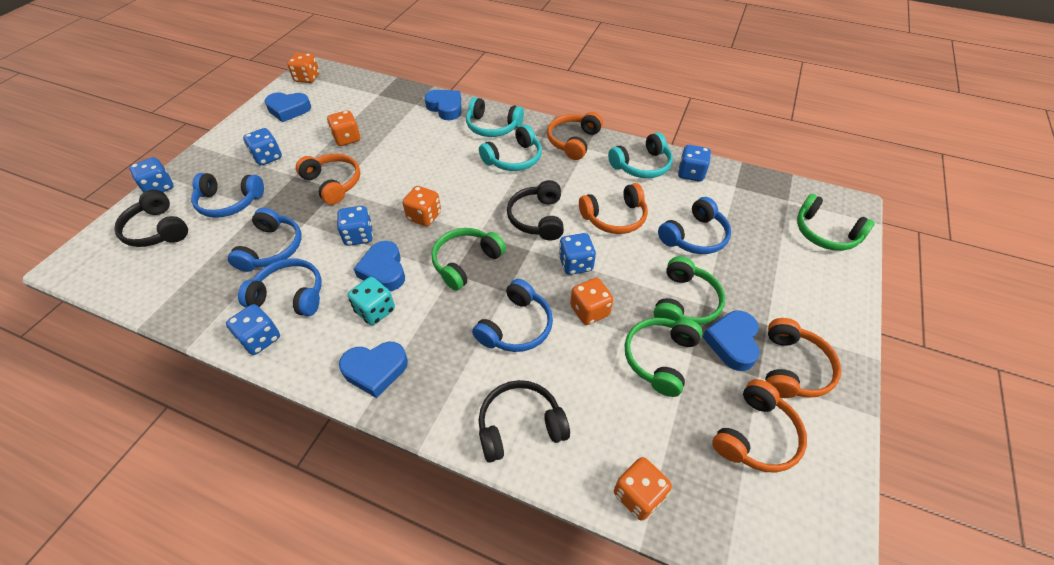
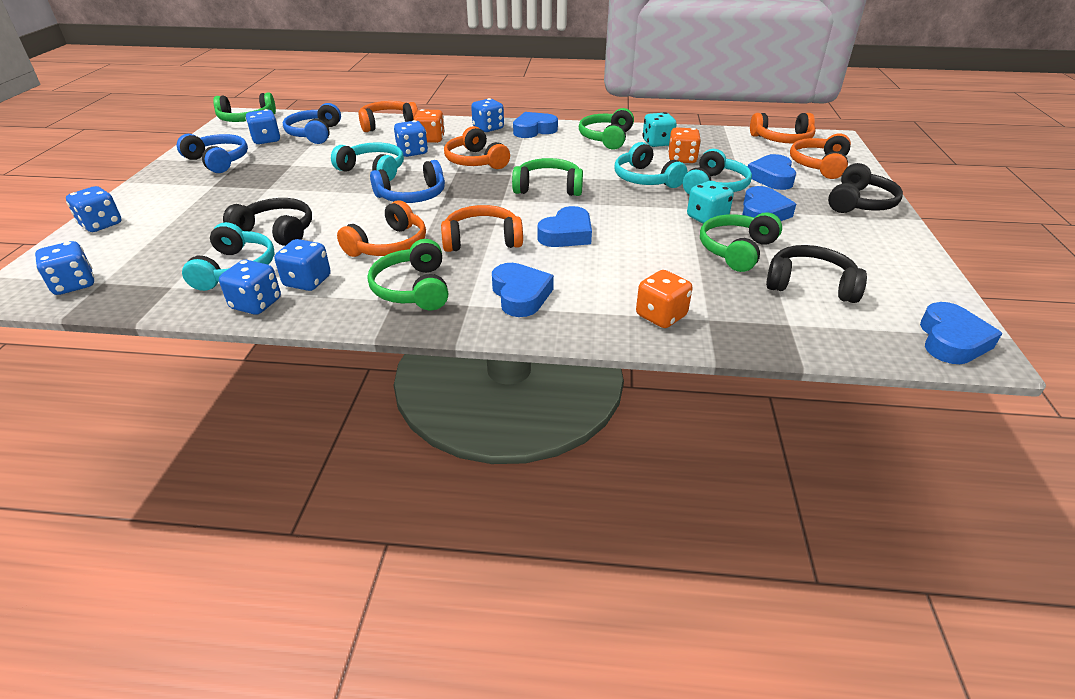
blue dice: 6 -> 7
blue headphones: 5 -> 3
blue heart: 5 -> 6
green headphones: 4 -> 5
orange dice: 5 -> 3
orange headphones: 5 -> 6
turquoise dice: 1 -> 2
turquoise headphones: 3 -> 4

